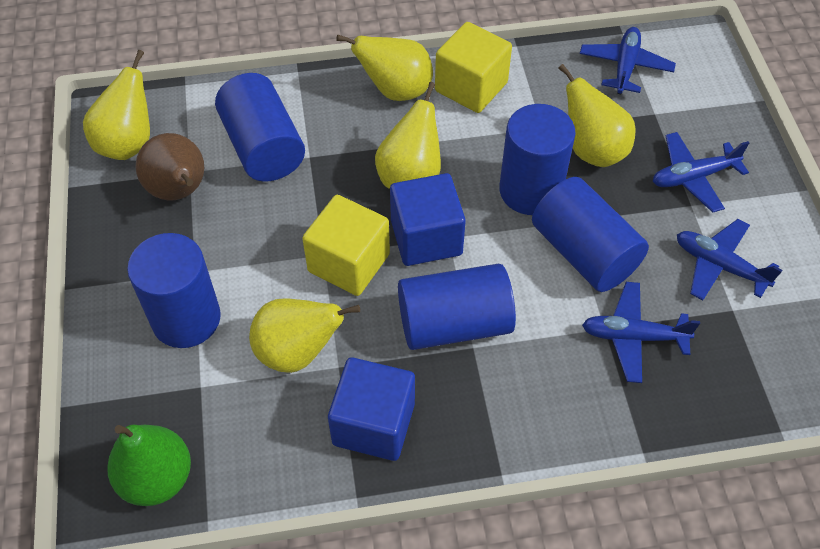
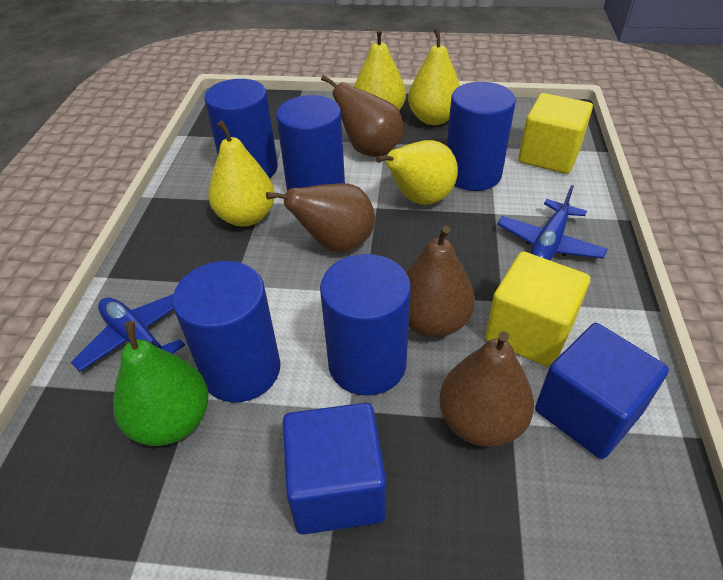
blue plane: 4 -> 2
brown pear: 1 -> 4
yellow pear: 5 -> 4

